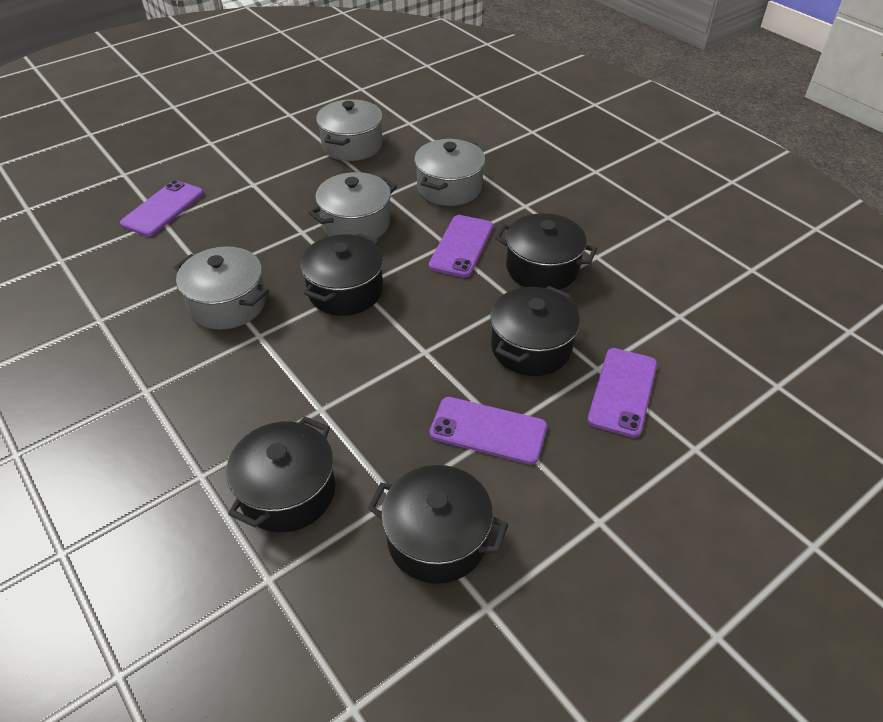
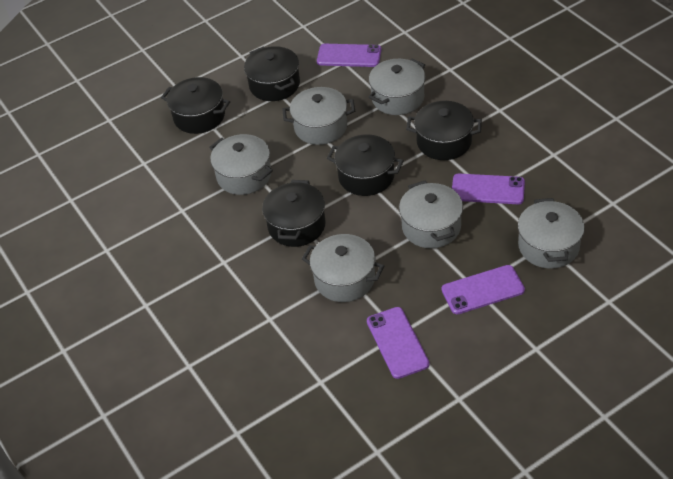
grey pot: 4 -> 6

